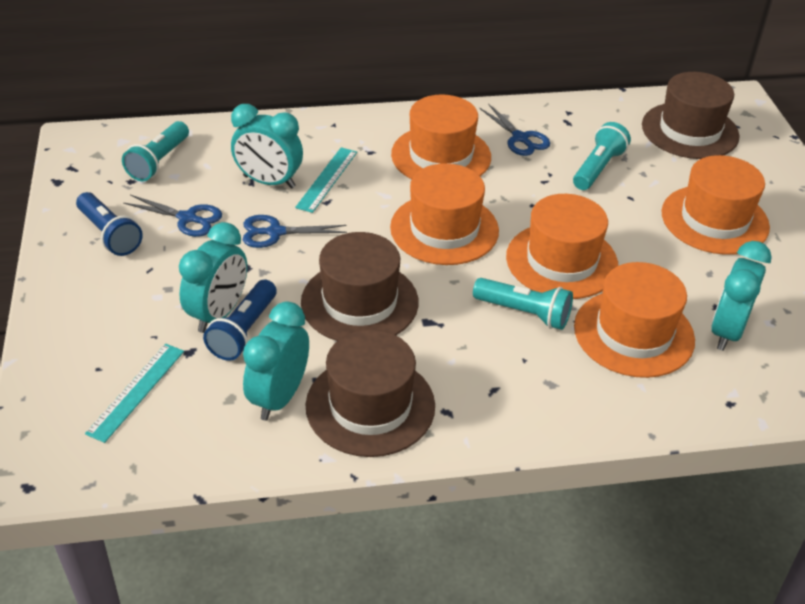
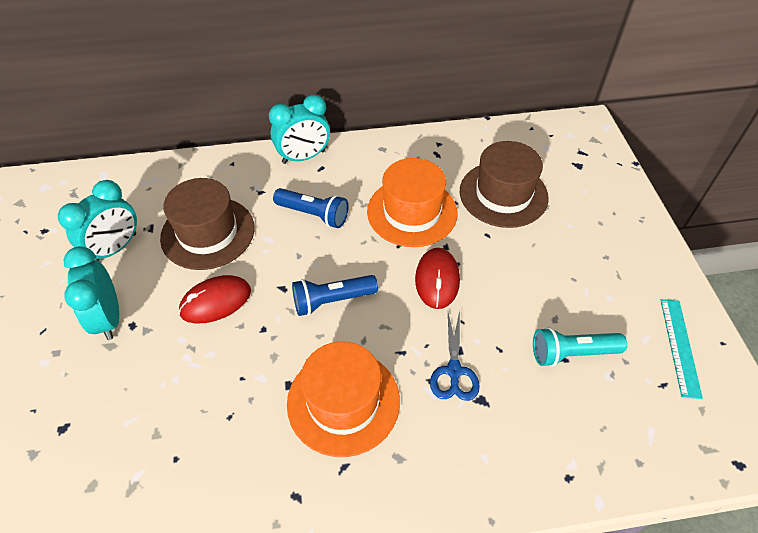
blue scissors: 3 -> 1
brown hat: 3 -> 2
orange hat: 5 -> 2
red mouse: 0 -> 2
turquoise clock: 4 -> 3
turquoise flashlight: 3 -> 1
turquoise ruler: 2 -> 1

